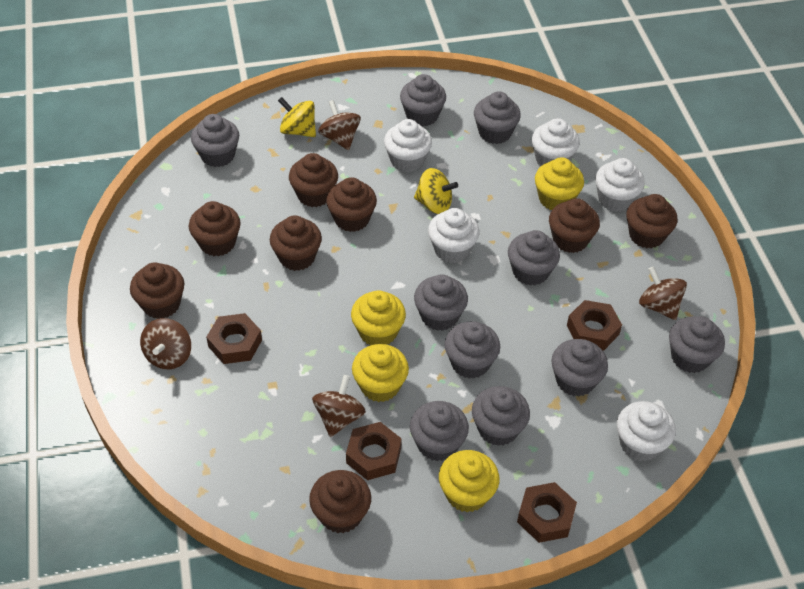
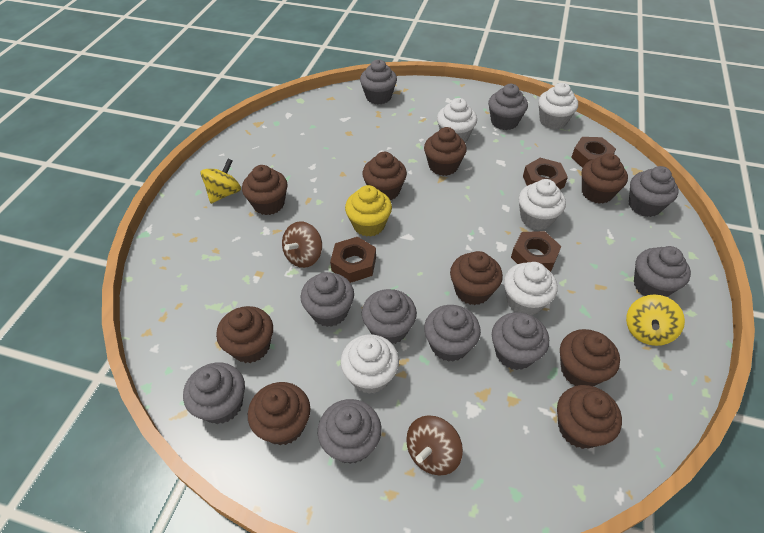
brown cupcake: 8 -> 9
brown spinning top: 4 -> 2
yellow cupcake: 4 -> 1

